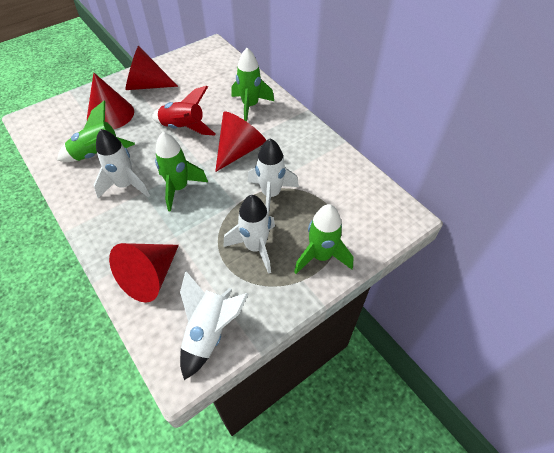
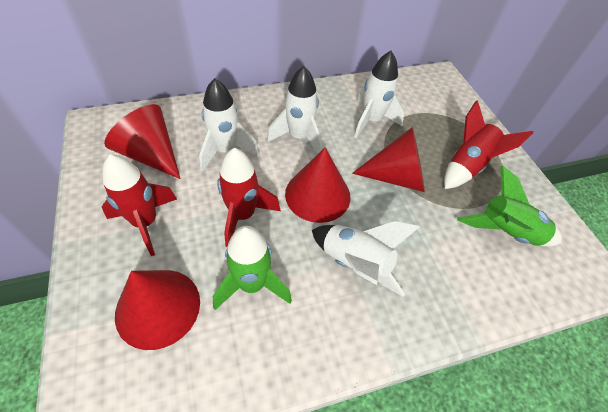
green rocket: 4 -> 2
red rocket: 1 -> 3

